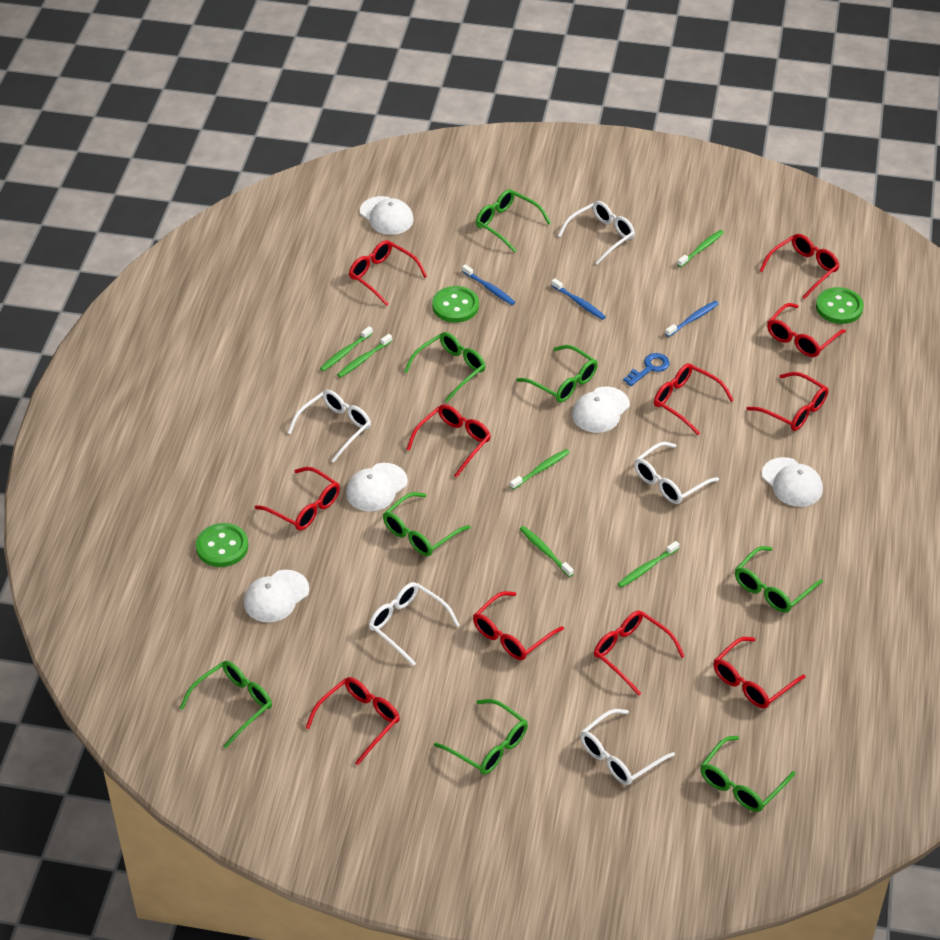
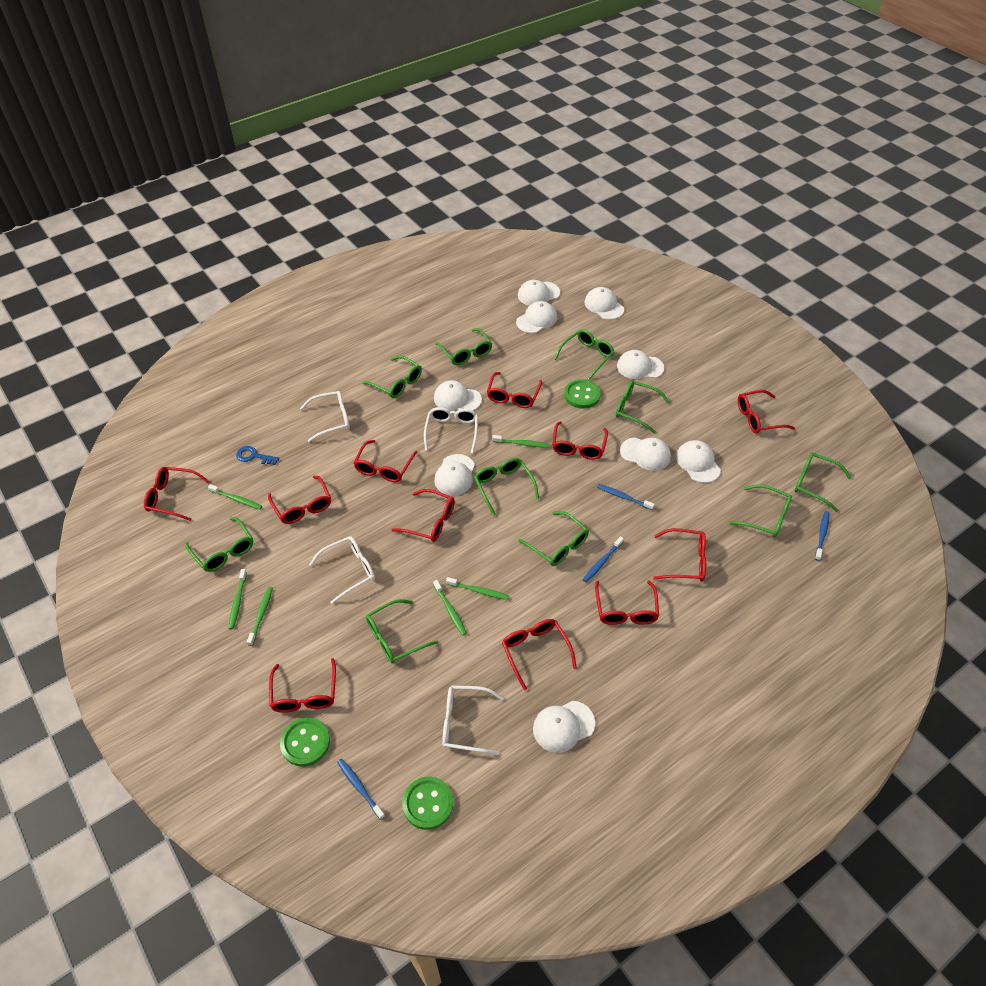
blue toothbrush: 3 -> 4
green glasses: 8 -> 10
white cap: 5 -> 9
white glasses: 5 -> 4

